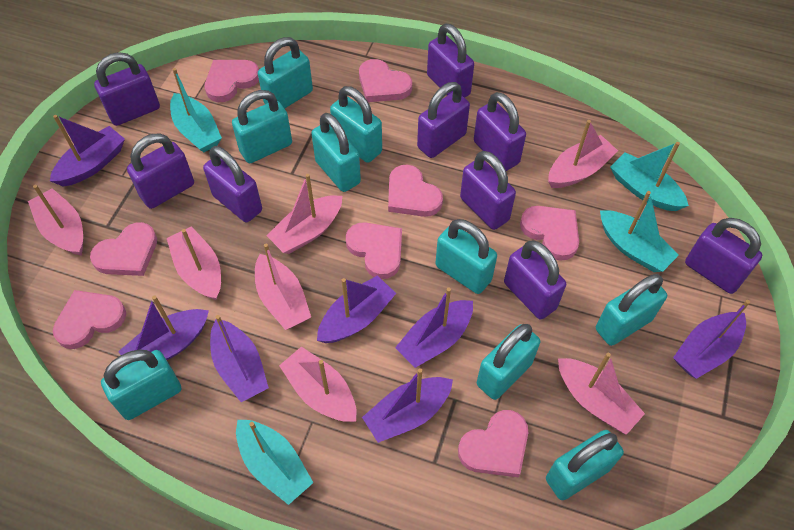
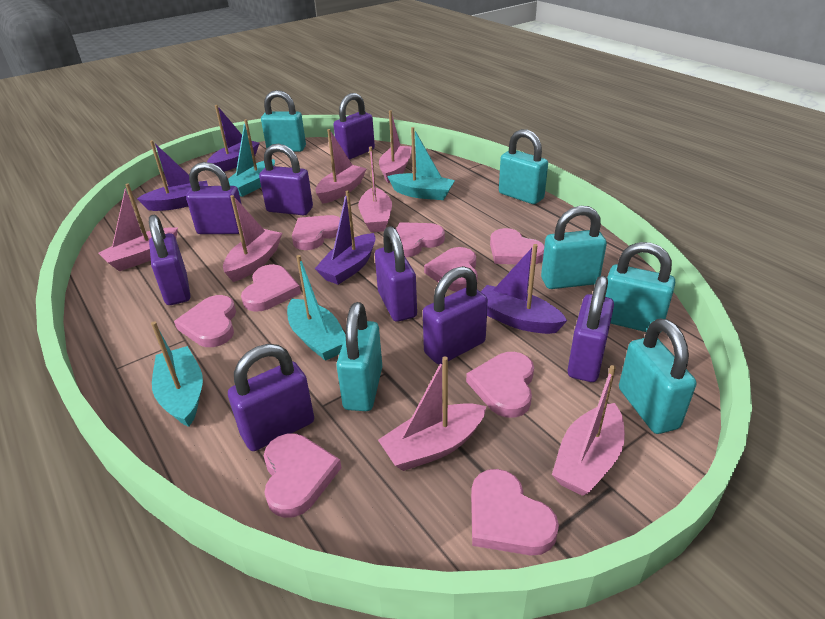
pink heart: 8 -> 9
purple boat: 7 -> 4
purple padlock: 9 -> 8
turquoise padlock: 9 -> 6

